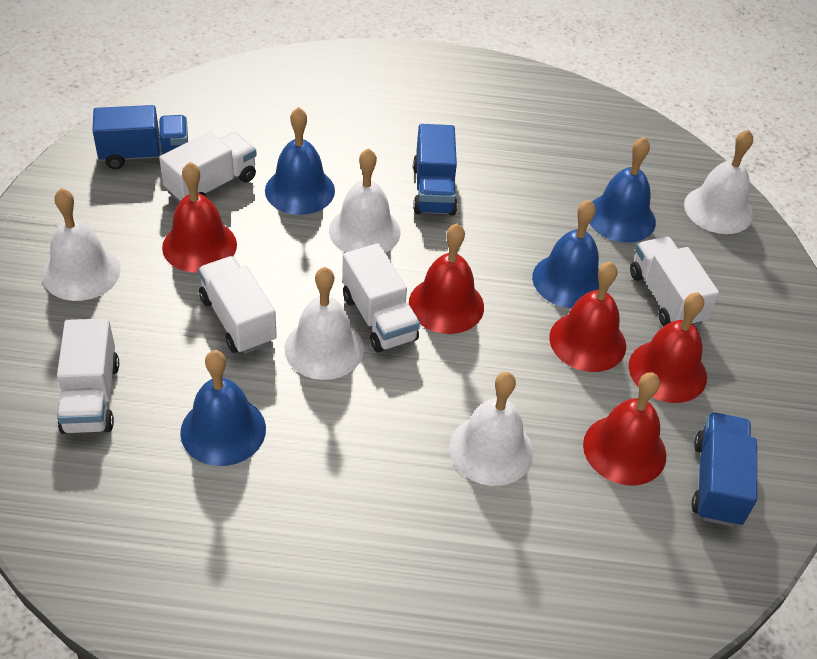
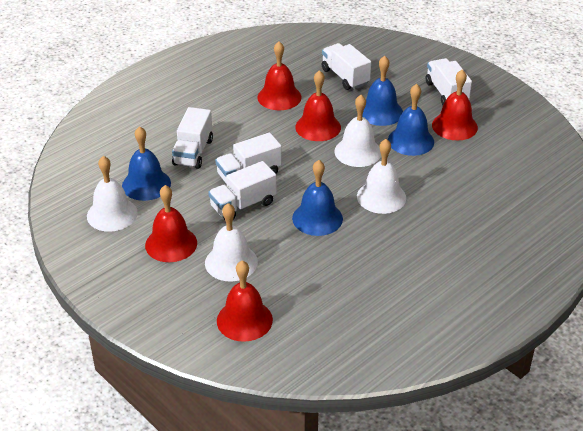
blue truck: 3 -> 0
white bell: 5 -> 4

